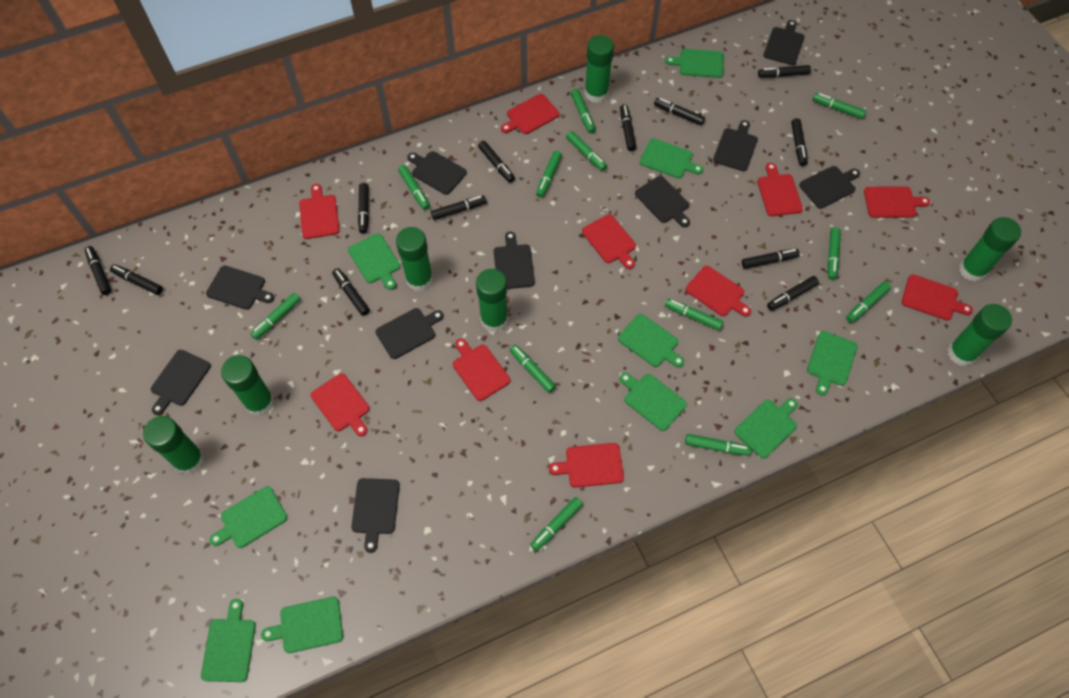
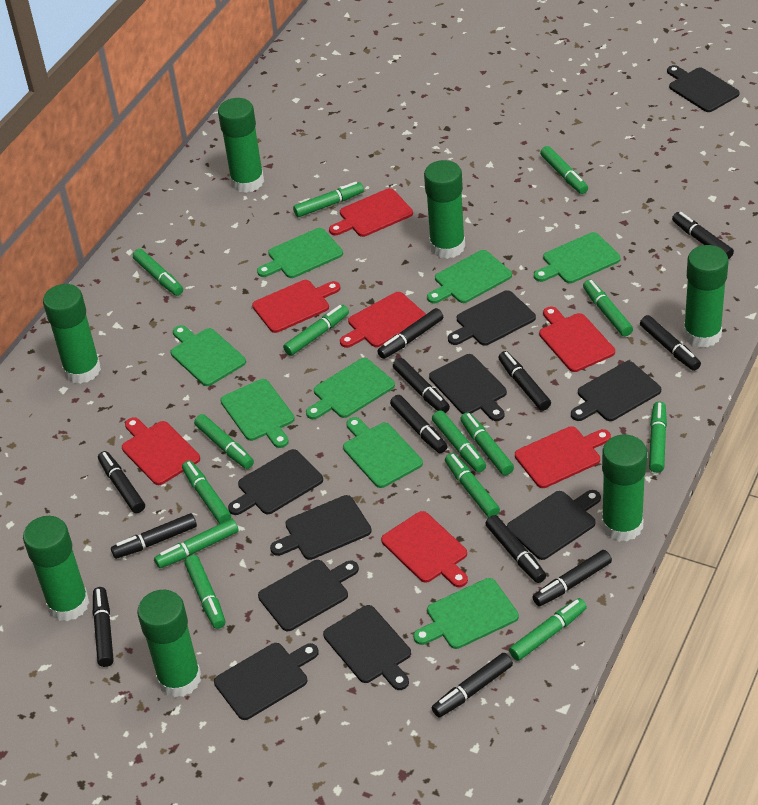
green cutting board: 10 -> 8
green marker: 12 -> 14
red cutting board: 10 -> 7

